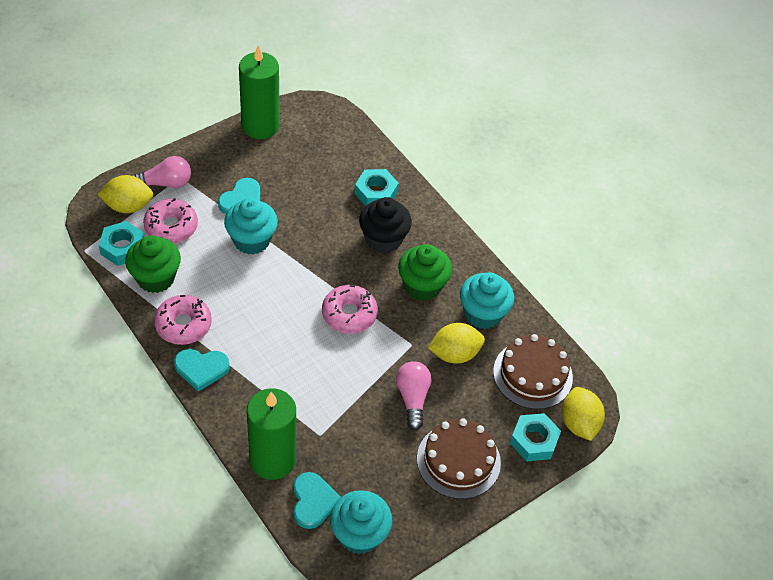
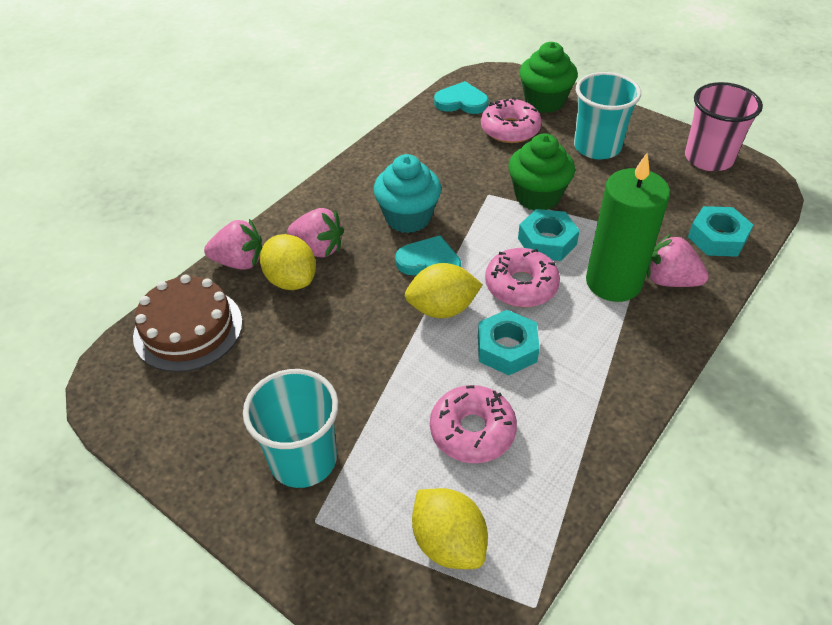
black cupcake: 1 -> 0
brown cake: 2 -> 1
green candle: 2 -> 1
pink cup: 0 -> 1
pink light bulb: 2 -> 0
pink strawberry: 0 -> 3
turquoise cup: 0 -> 2
turquoise cupcake: 3 -> 1
turquoise heart: 3 -> 2

